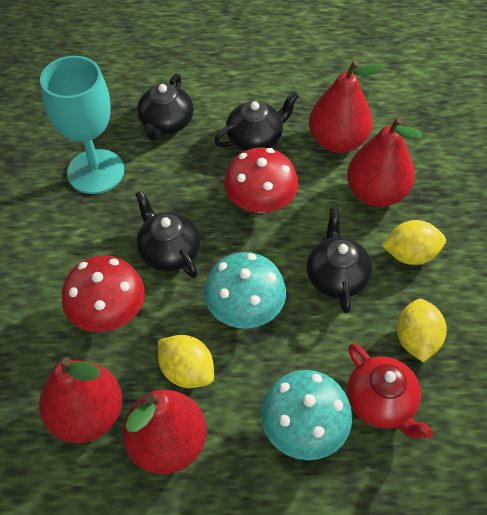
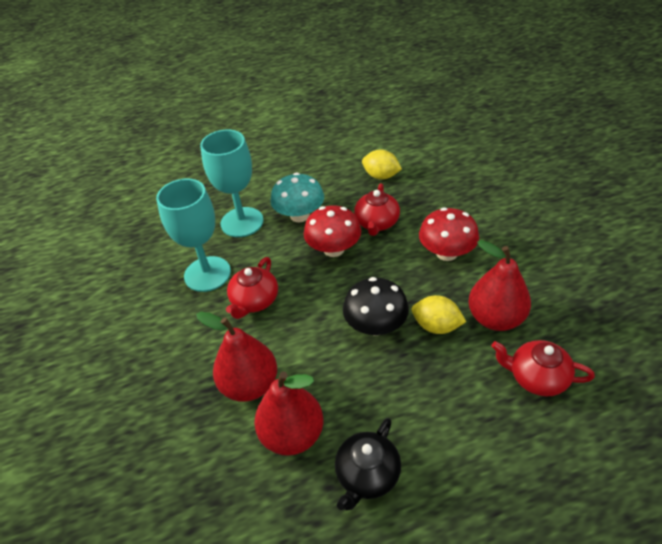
black mushroom: 0 -> 1
black teapot: 4 -> 1
red pear: 4 -> 3
red teapot: 1 -> 3
turquoise goblet: 1 -> 2
turquoise mushroom: 2 -> 1
yellow lemon: 3 -> 2

